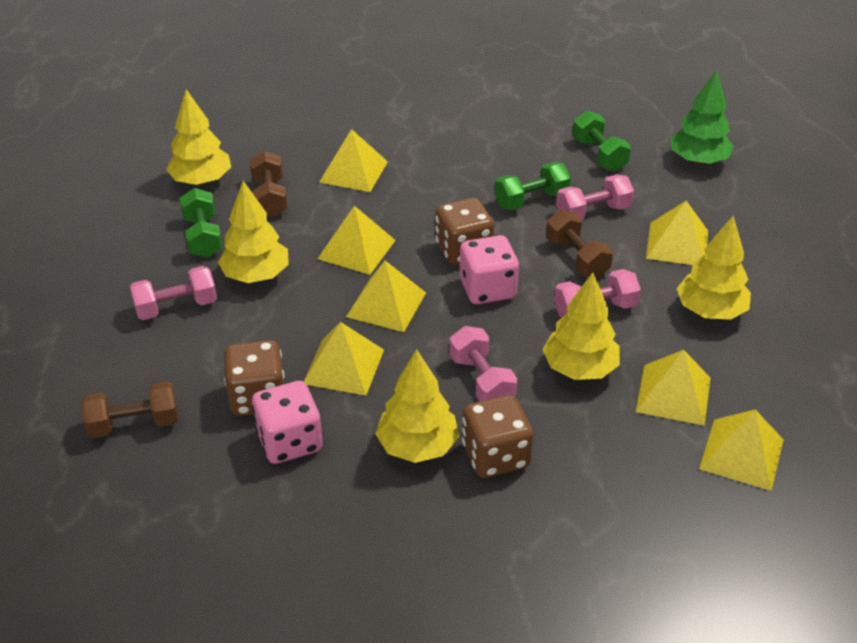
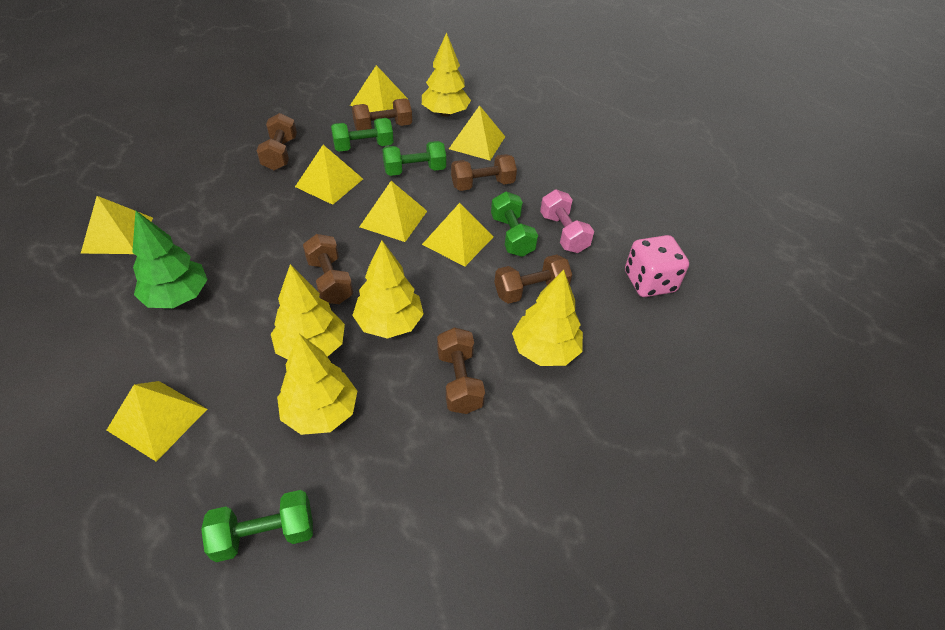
brown dice: 3 -> 0
brown dumbbell: 3 -> 6
green dumbbell: 3 -> 4
pink dice: 2 -> 1
pink dumbbell: 4 -> 1

